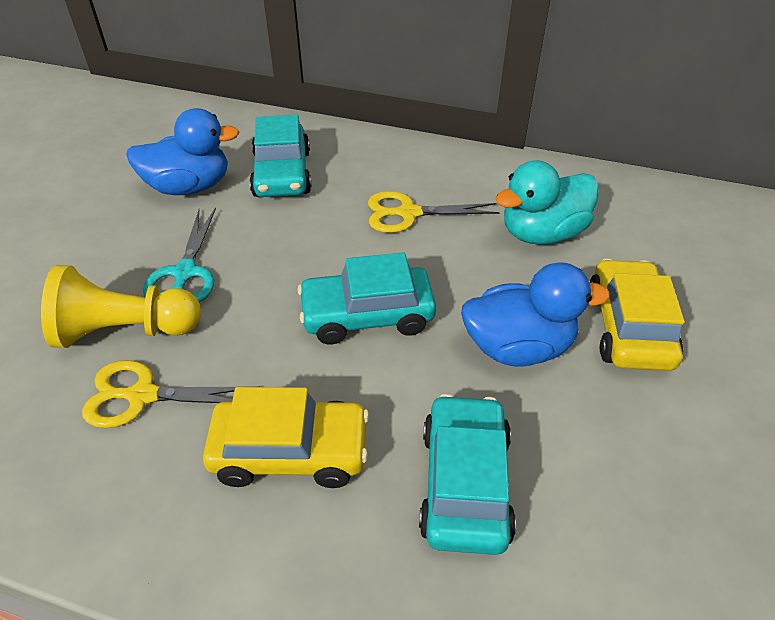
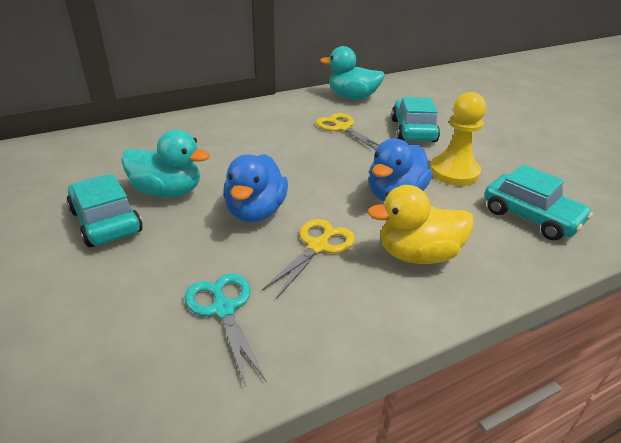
turquoise duck: 1 -> 2
yellow car: 2 -> 0
yellow duck: 0 -> 1

